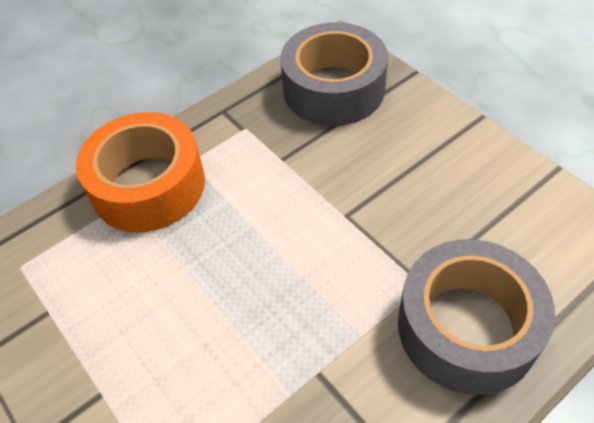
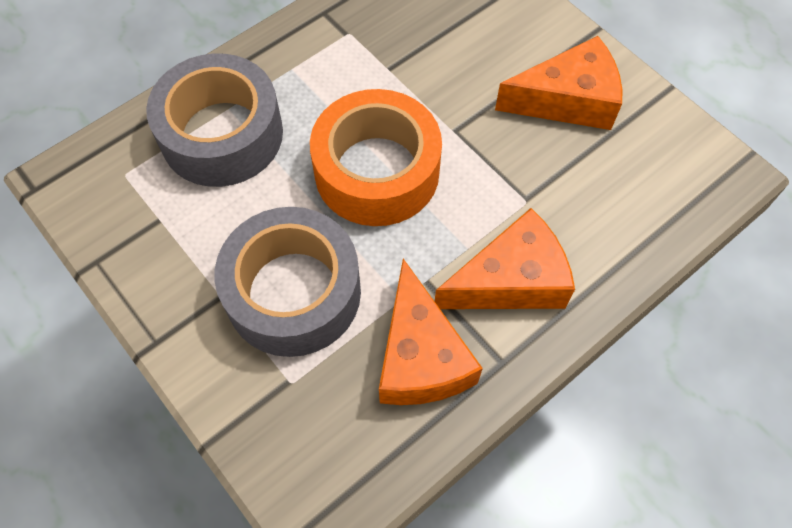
orange cheese: 0 -> 3

